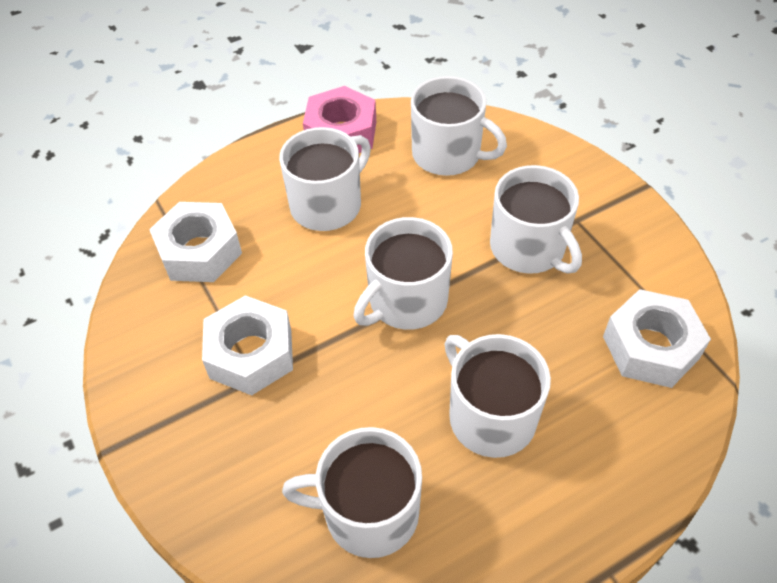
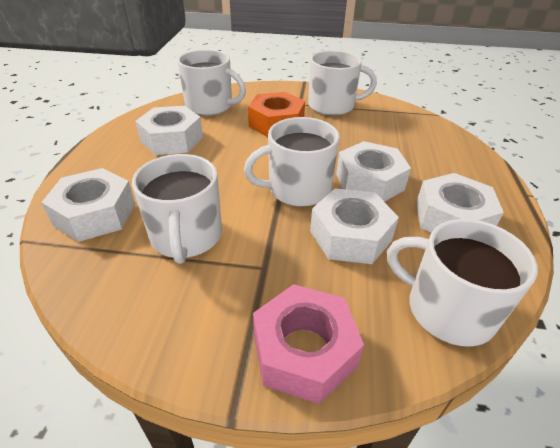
orange nut: 0 -> 1
white mug: 6 -> 5
white nut: 3 -> 5

